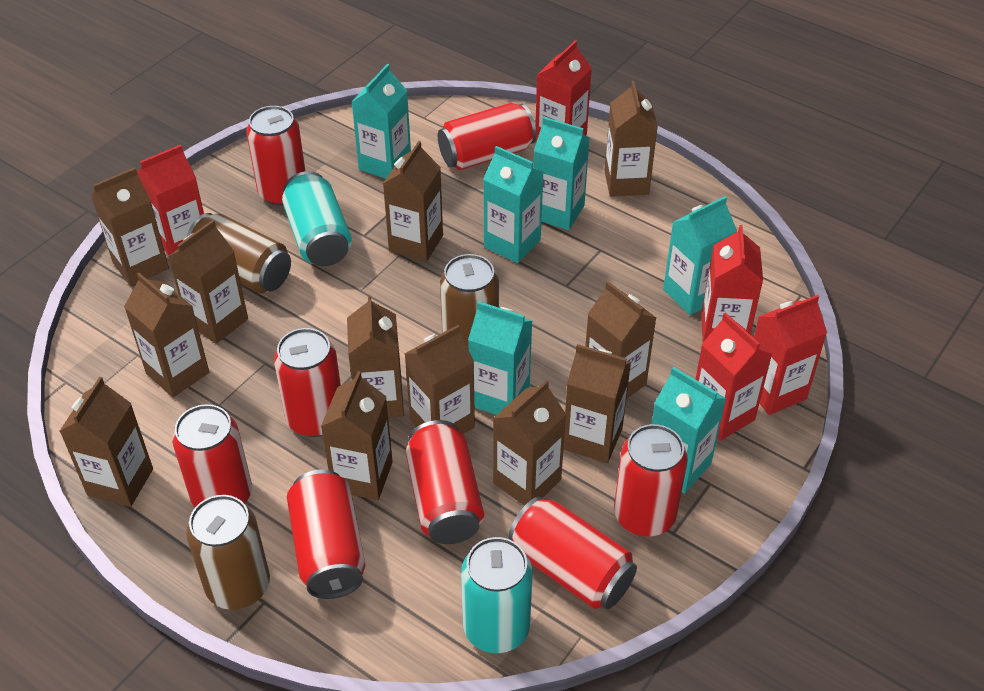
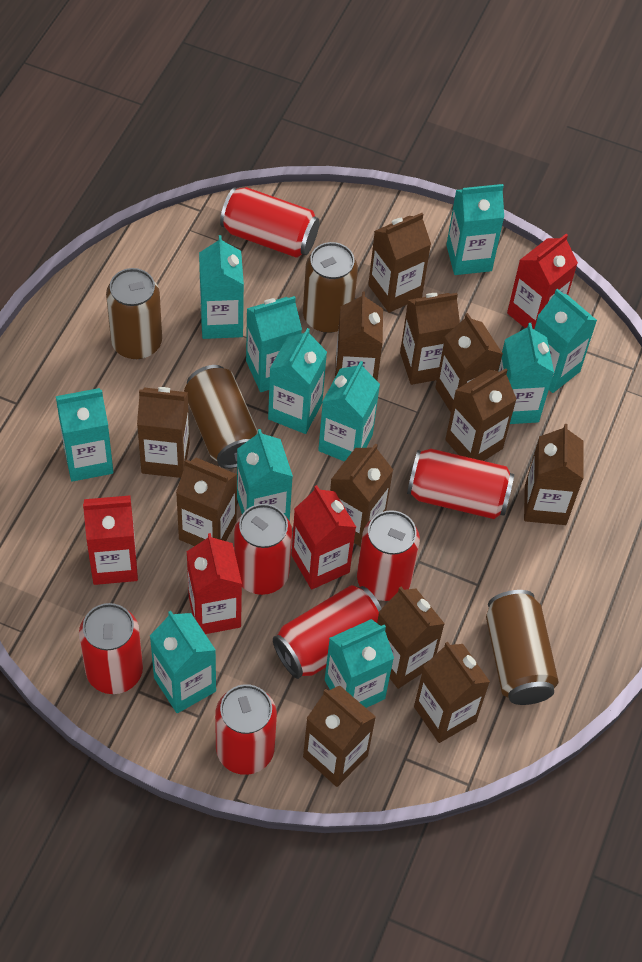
brown can: 3 -> 4
red can: 8 -> 7
red carton: 5 -> 4
turquoise can: 2 -> 0
turquoise carton: 6 -> 11

